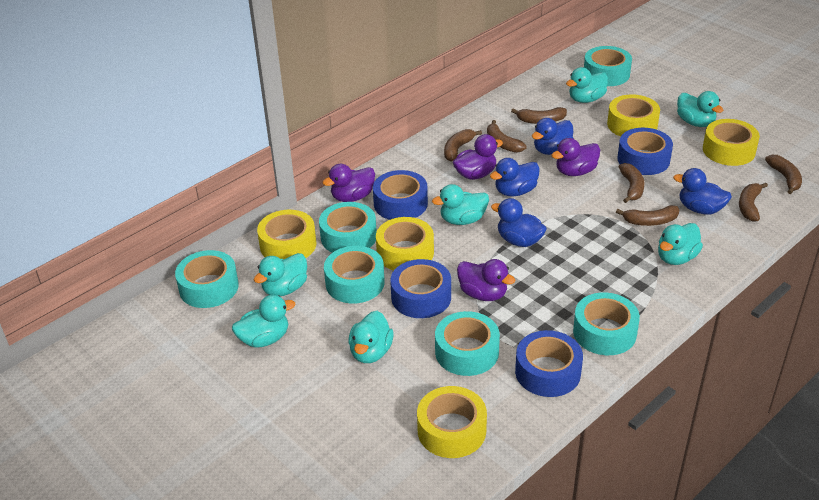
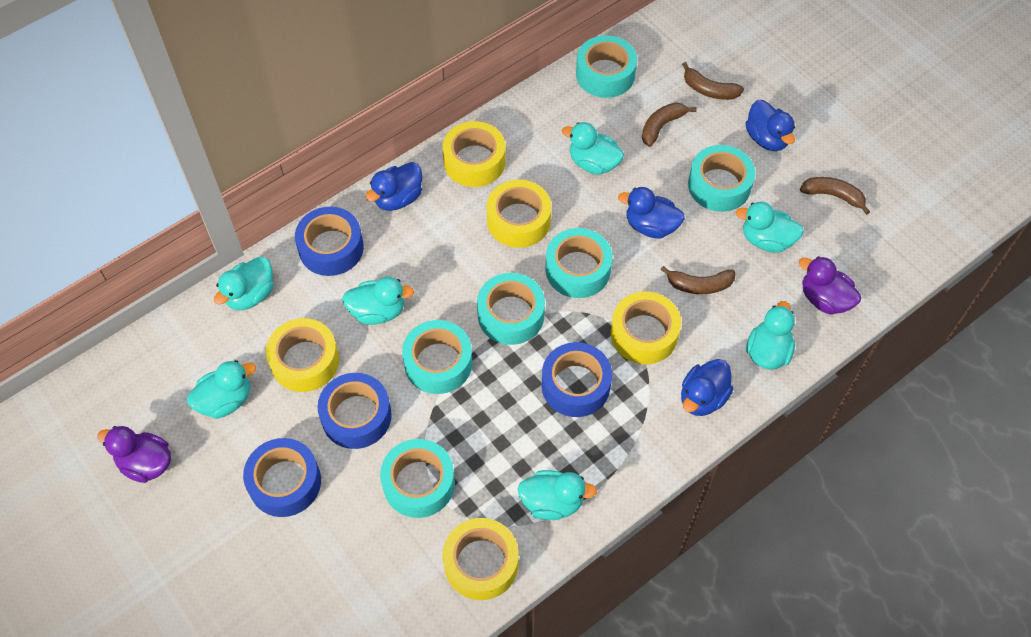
brown banana: 7 -> 4
purple duck: 4 -> 2

